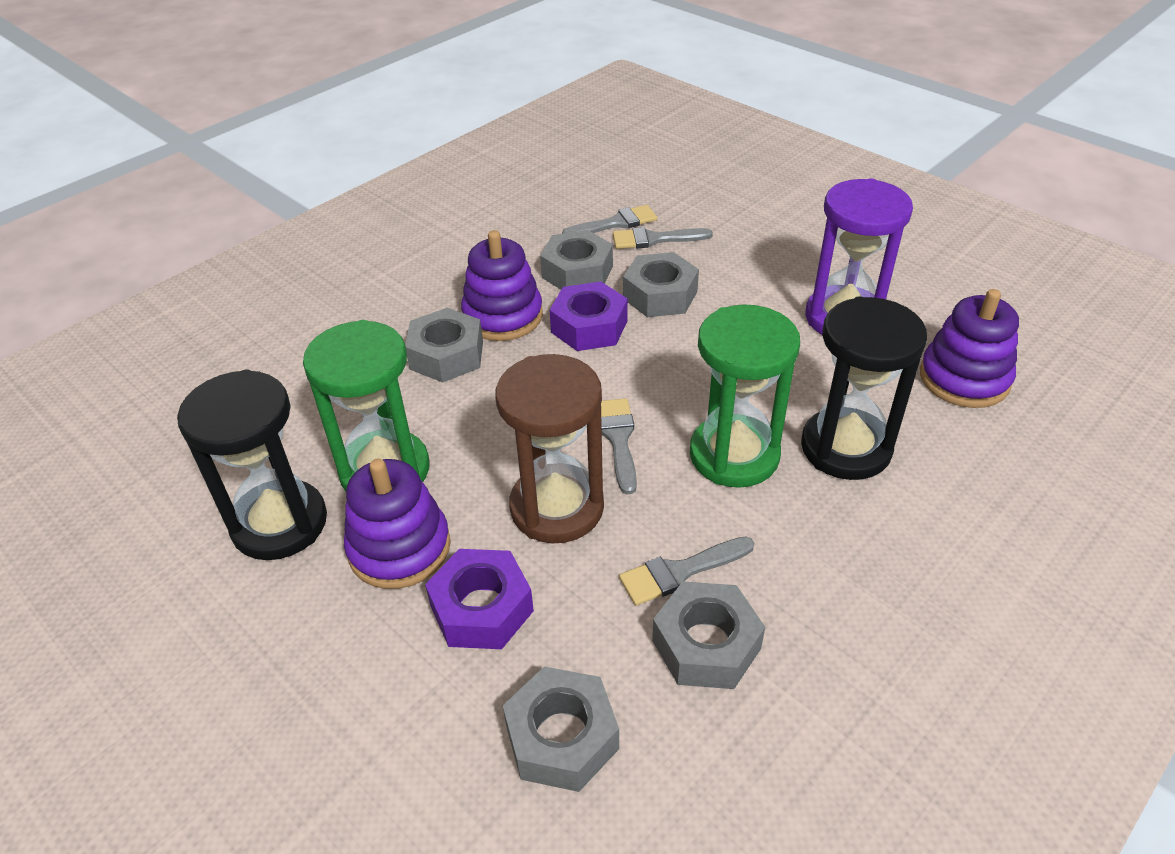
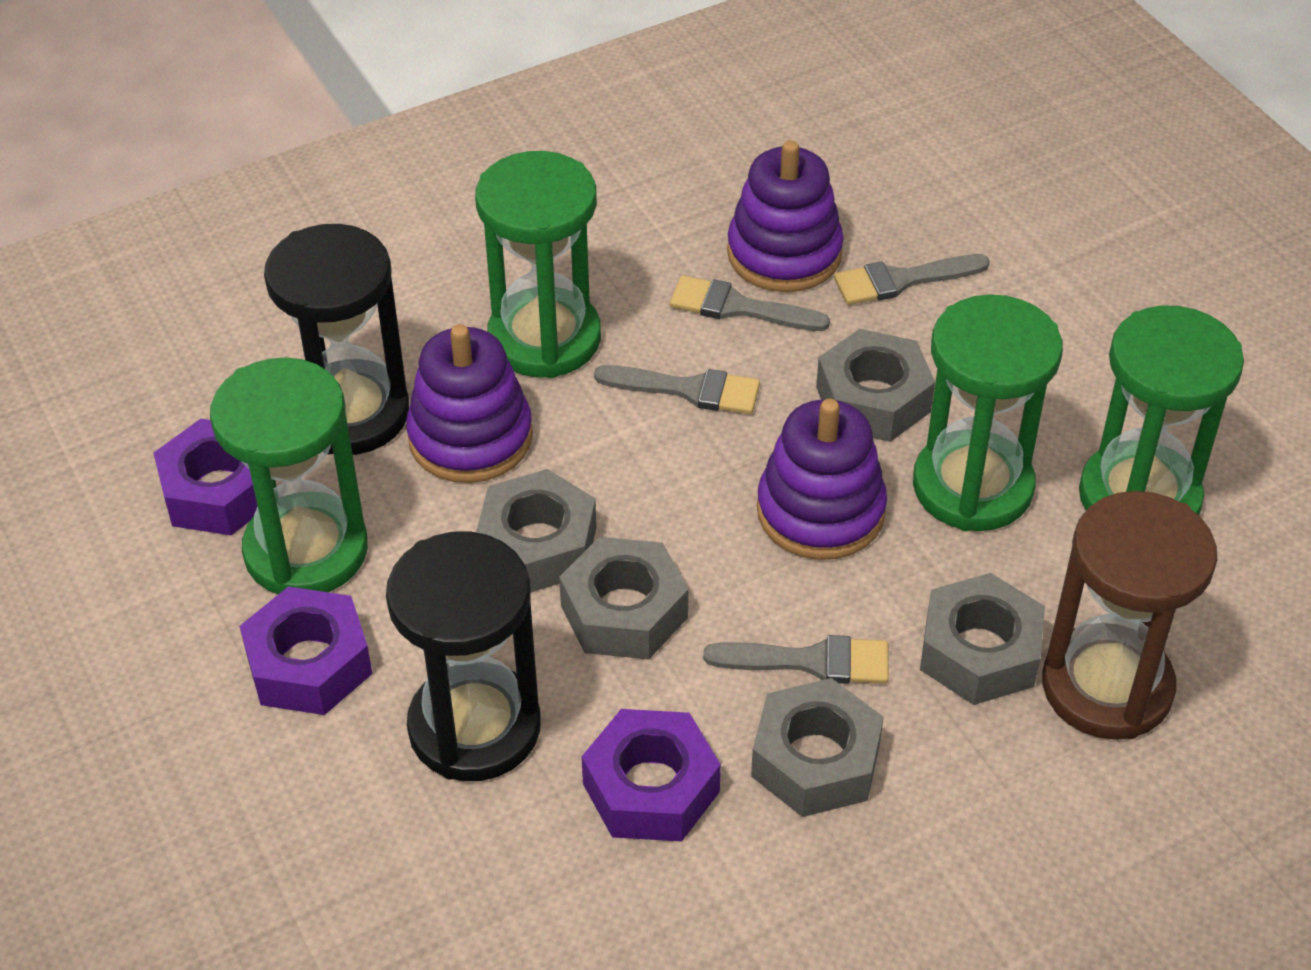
green hourglass: 2 -> 4
purple hourglass: 1 -> 0
purple nut: 2 -> 3

